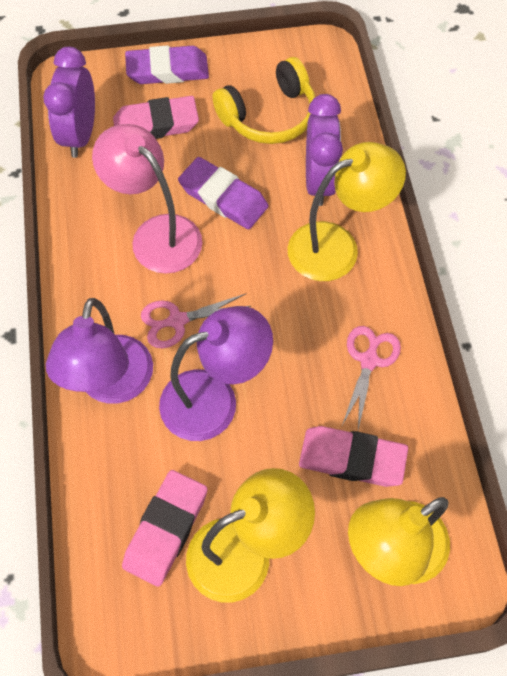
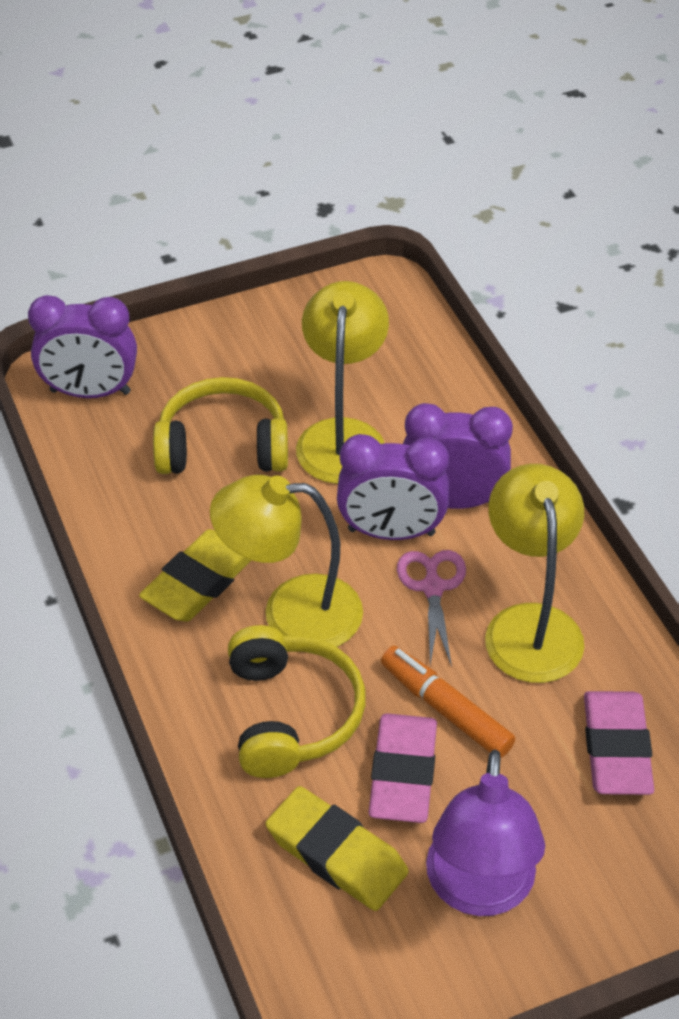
orange marker: 0 -> 1
pink eraser: 3 -> 2
pink lamp: 1 -> 0
pink scissors: 2 -> 1
purple clock: 2 -> 3
purple eraser: 2 -> 0
purple lamp: 2 -> 1
yellow eraser: 0 -> 2
yellow headphones: 1 -> 2

